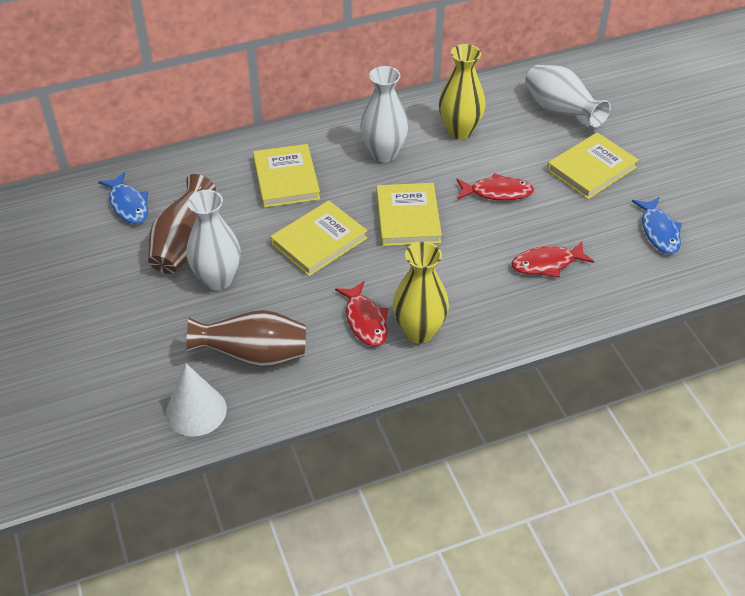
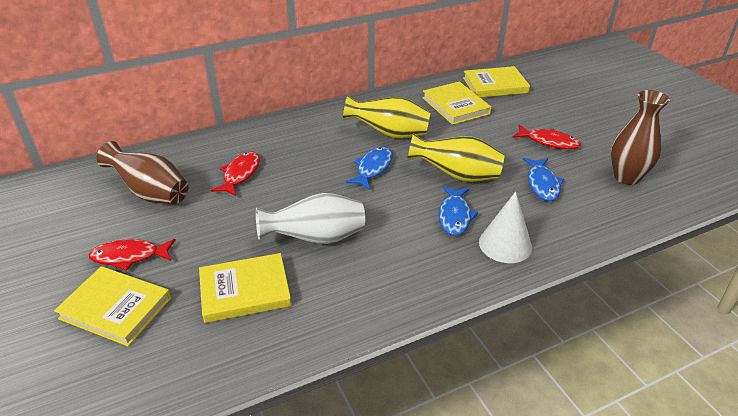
blue fish: 2 -> 3
white vase: 3 -> 1

